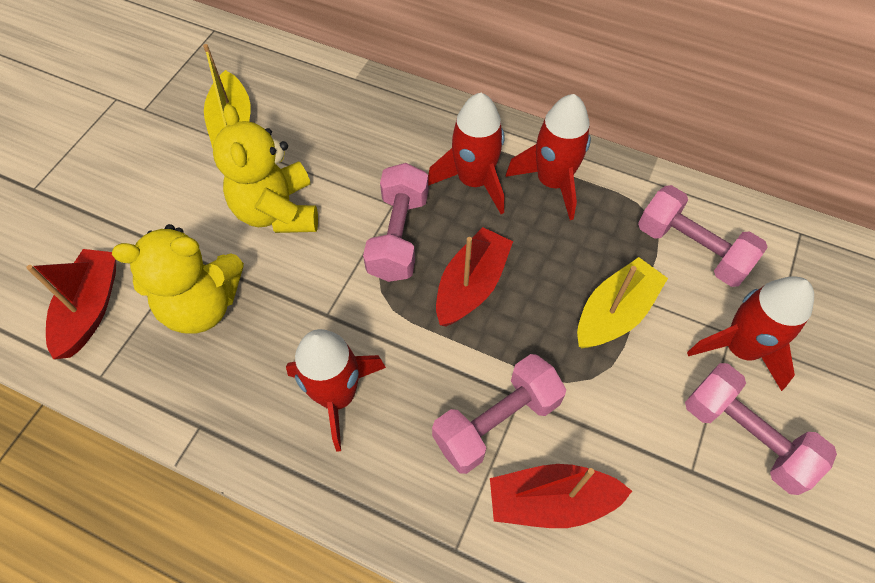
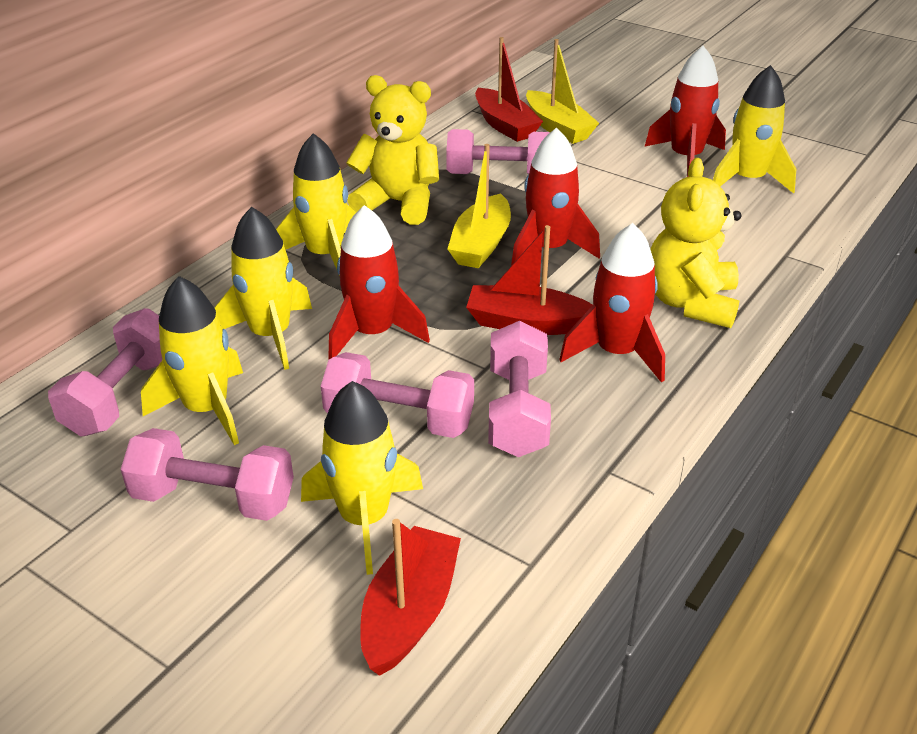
pink dumbbell: 4 -> 5
yellow rocket: 0 -> 5

